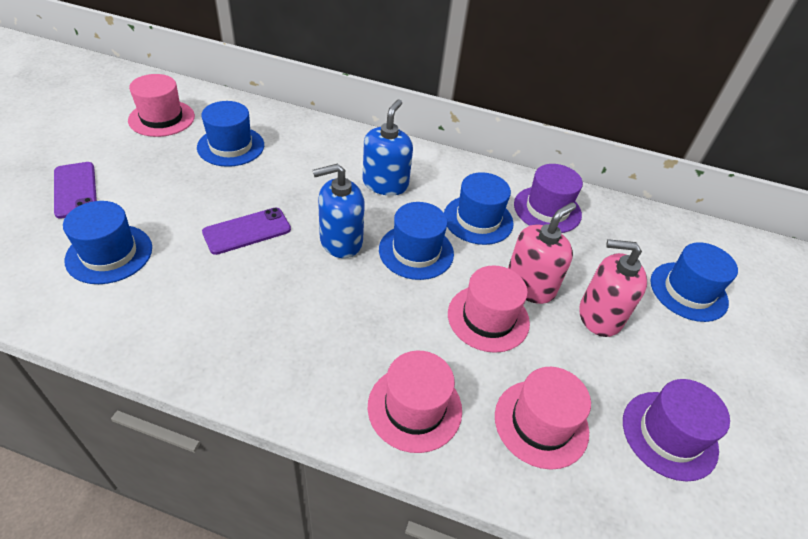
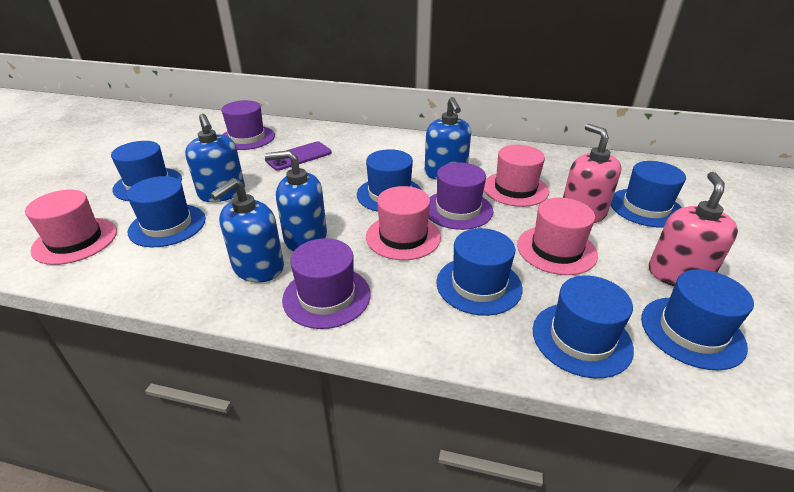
blue hat: 5 -> 7
blue soap dispenser: 2 -> 4
purple hat: 2 -> 3
purple phone: 2 -> 1

